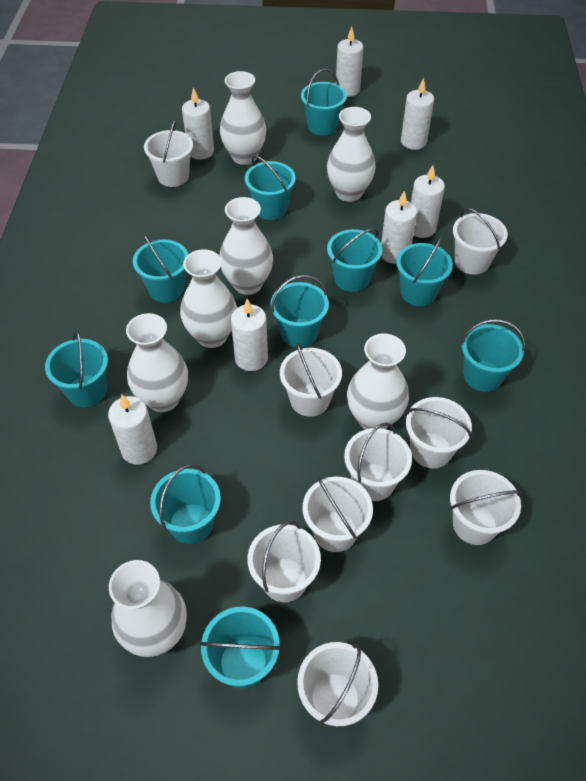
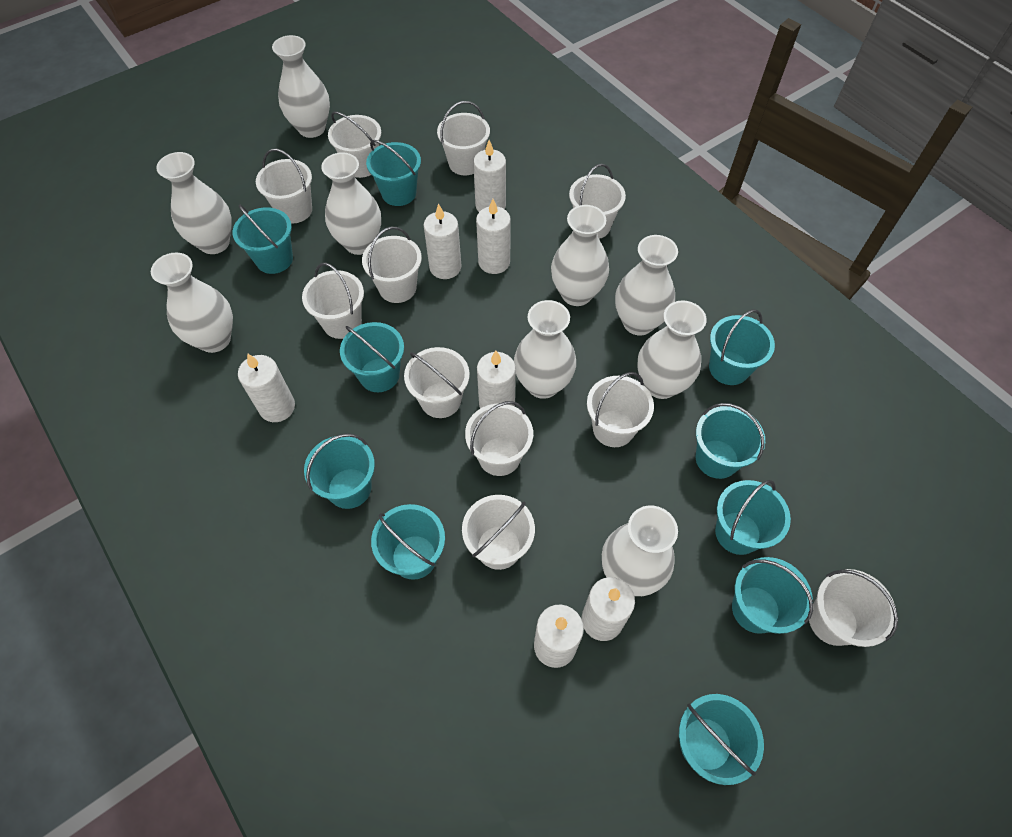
white bucket: 9 -> 11
white vase: 7 -> 9

